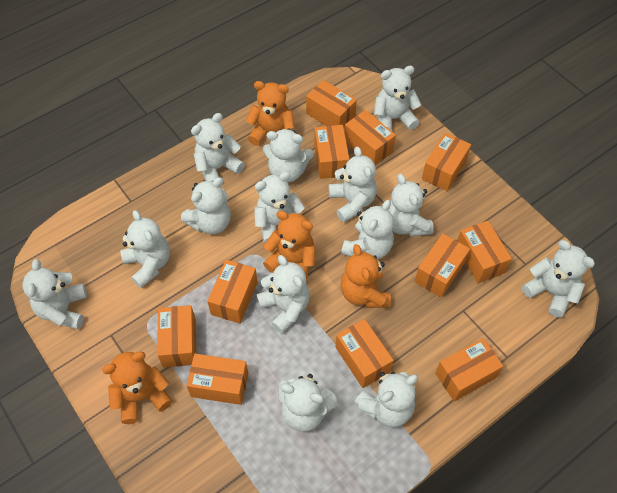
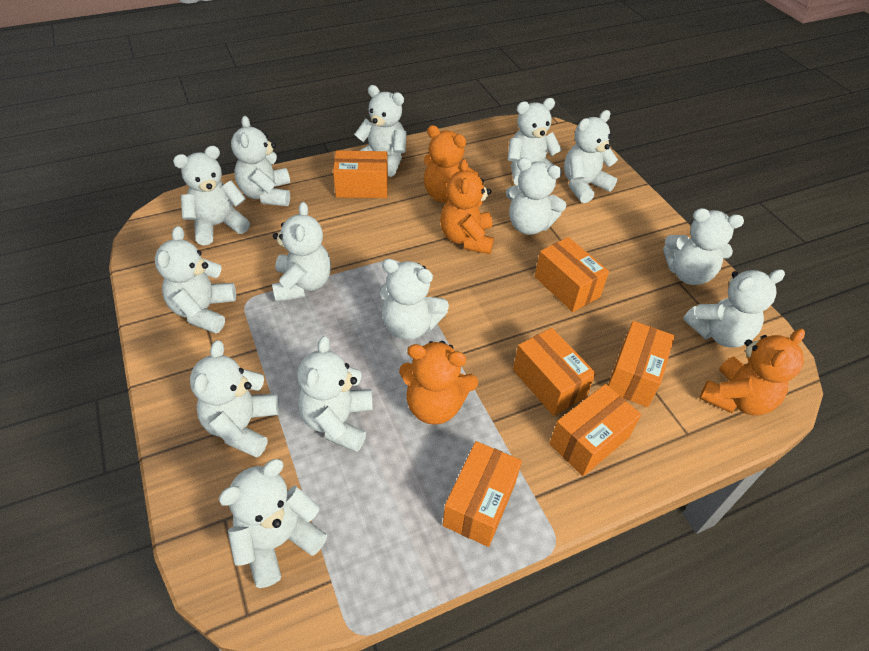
orange box: 11 -> 6

